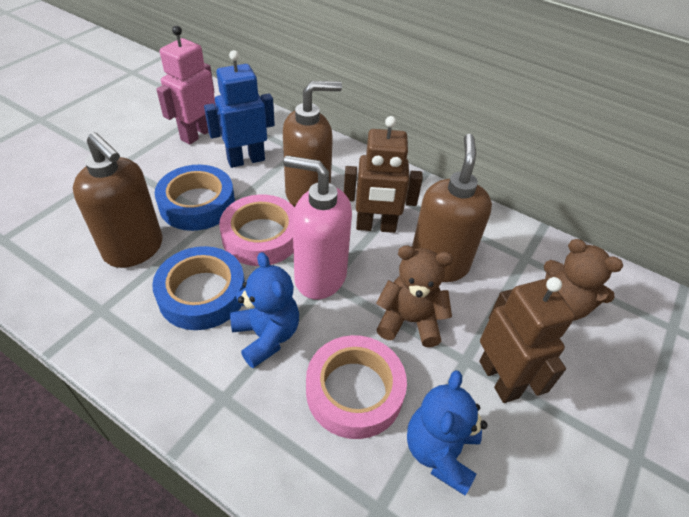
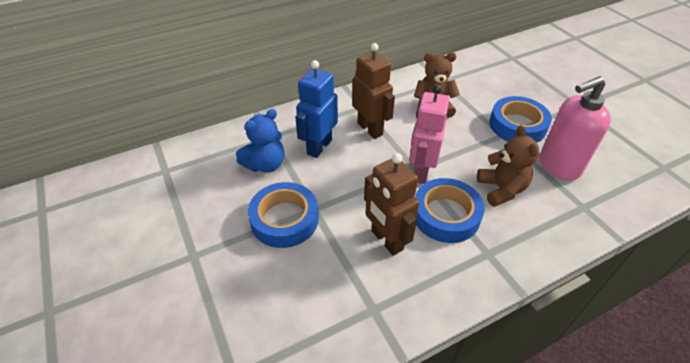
blue tape: 2 -> 3
blue teddy bear: 2 -> 1
brown soap dispenser: 3 -> 0
pink tape: 2 -> 0

